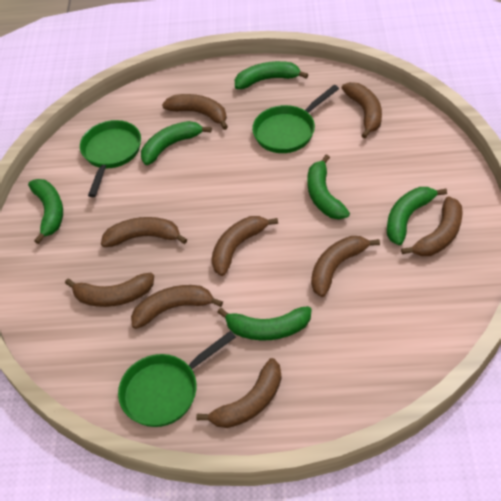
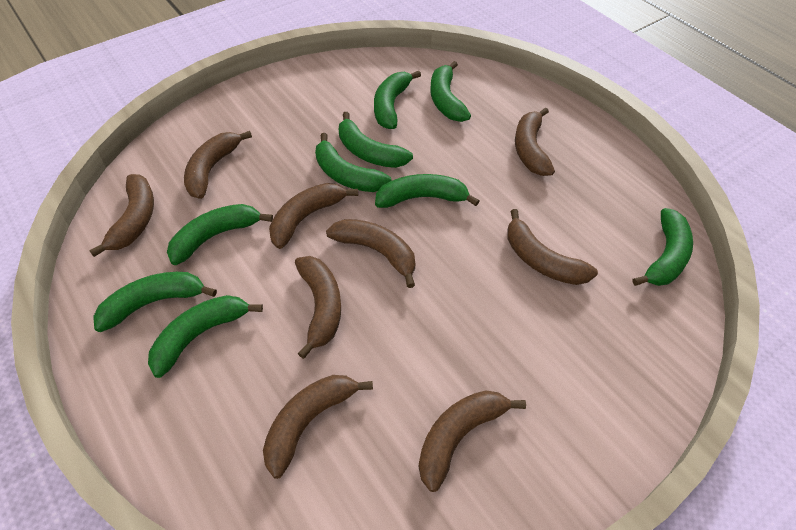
green banana: 6 -> 9
green pan: 3 -> 0

